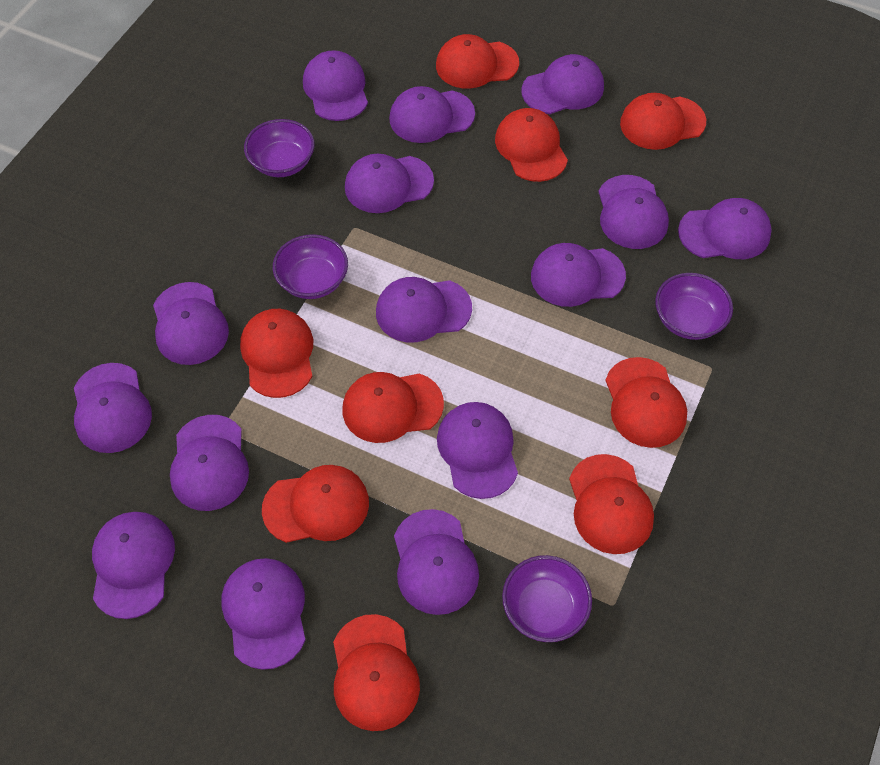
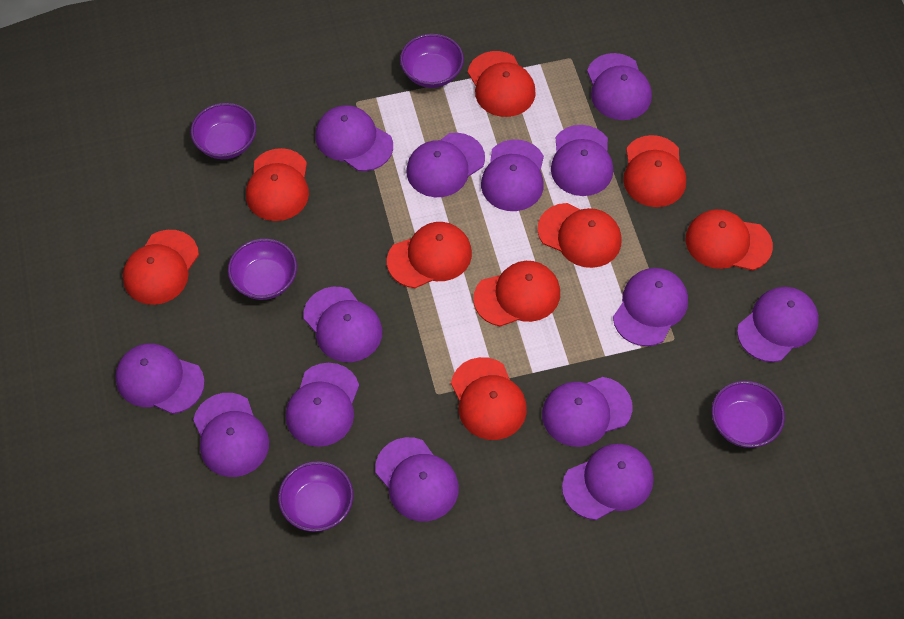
purple bowl: 4 -> 5
purple cap: 15 -> 14

